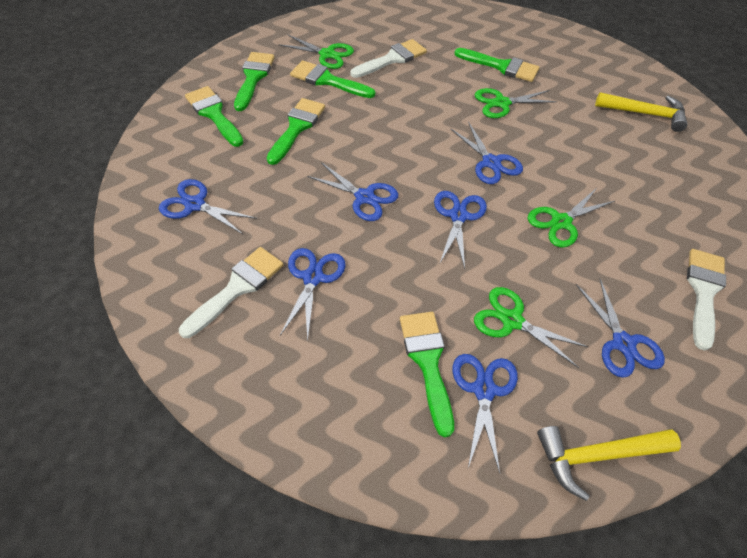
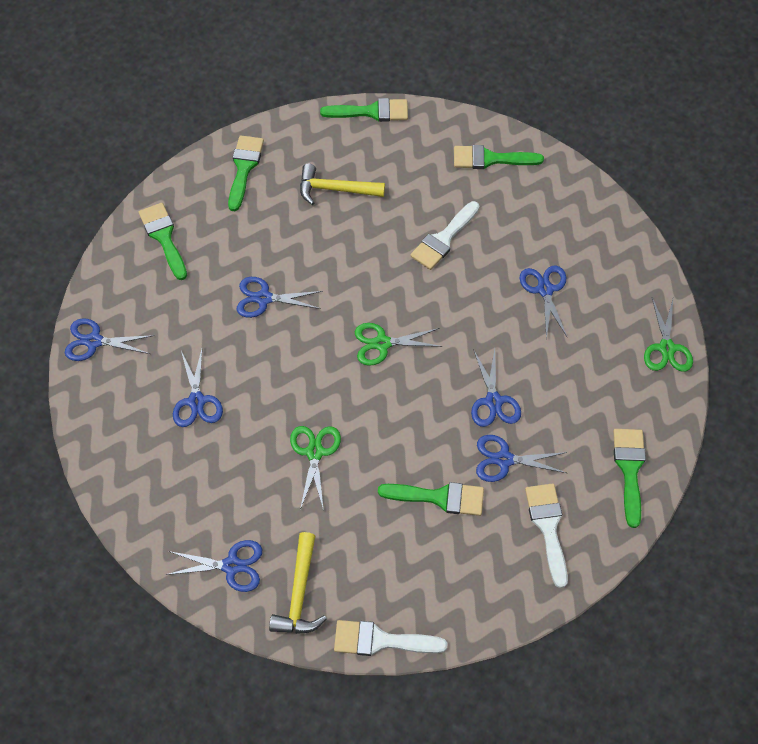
green scissors: 4 -> 3

